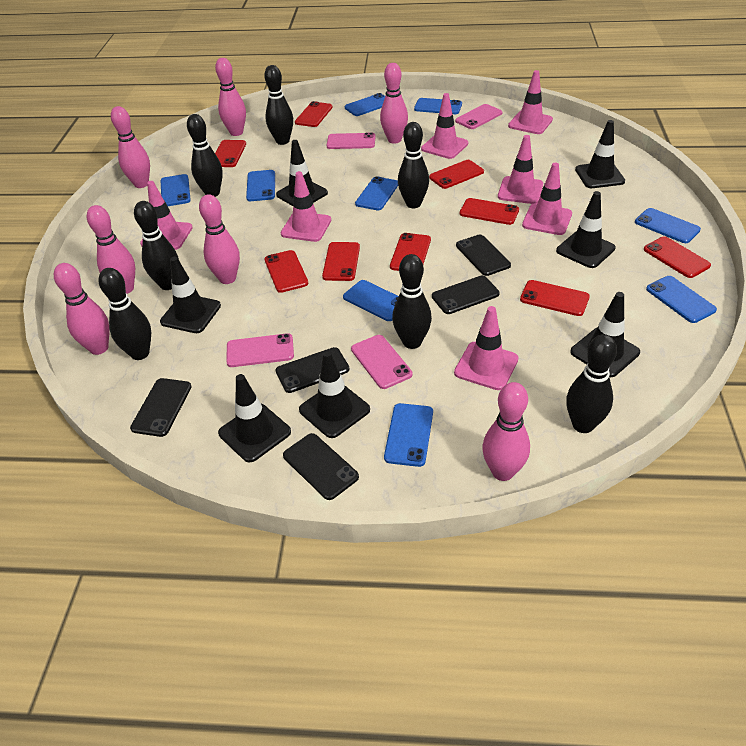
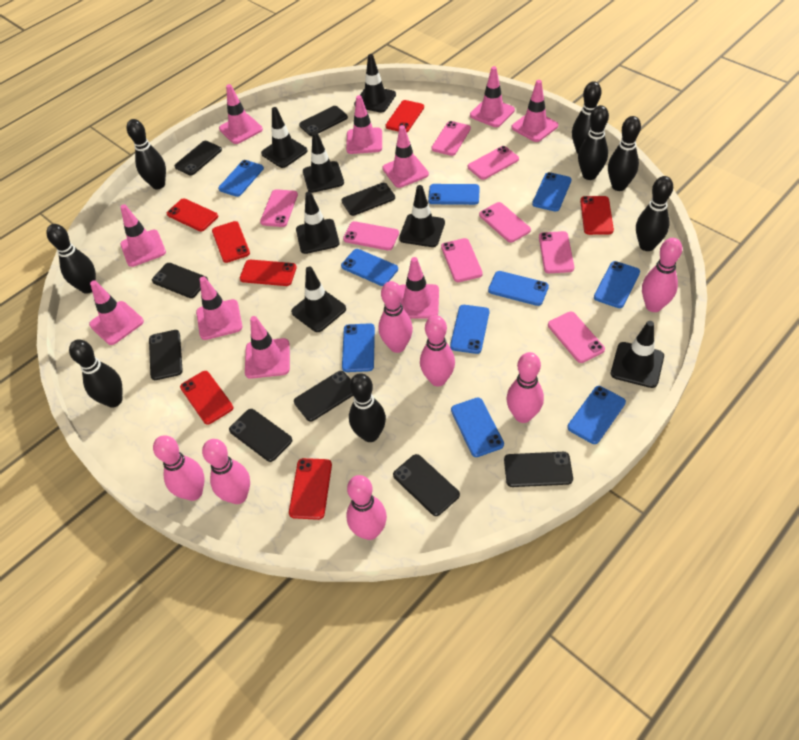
black bowling pin: 7 -> 8
black phone: 5 -> 9
blue phone: 9 -> 10
pink phone: 4 -> 8
pink traffic cone: 7 -> 10
red phone: 9 -> 7

